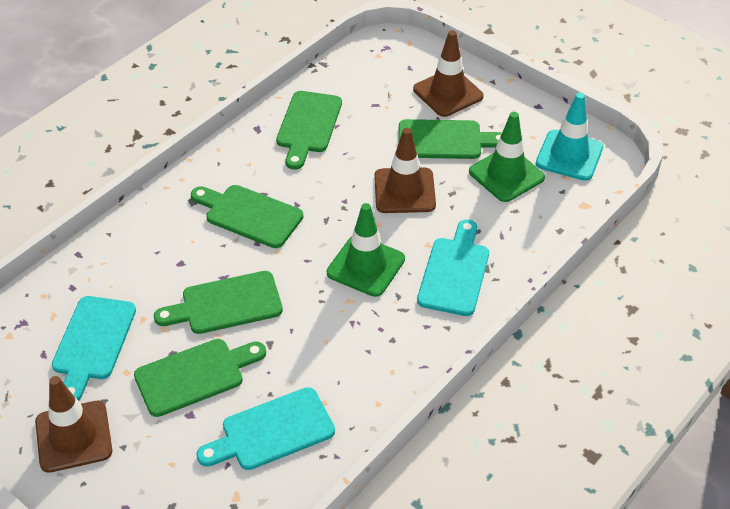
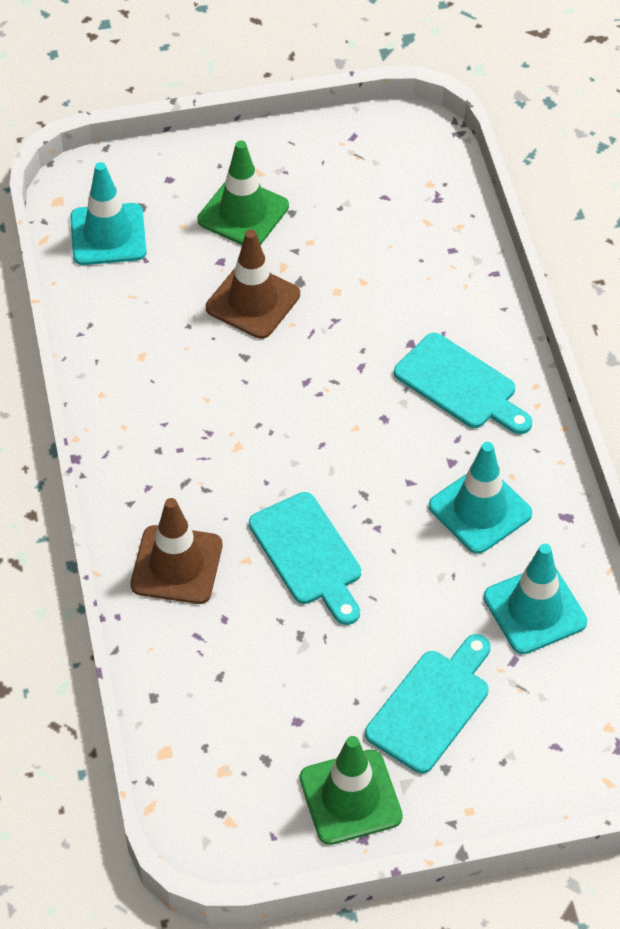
brown traffic cone: 3 -> 2
green cutting board: 5 -> 0
turquoise traffic cone: 1 -> 3

